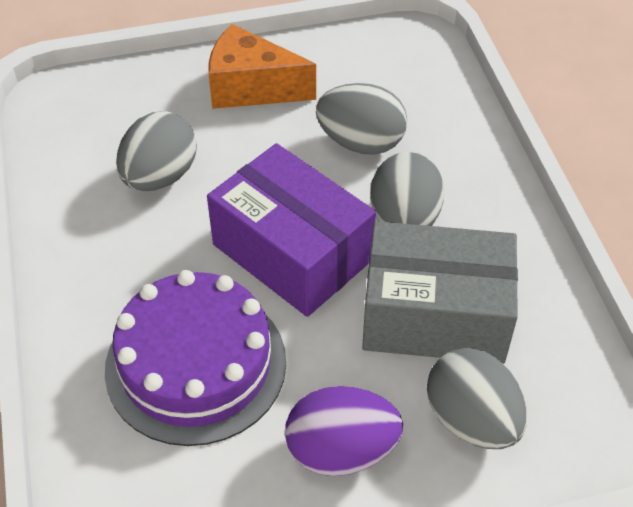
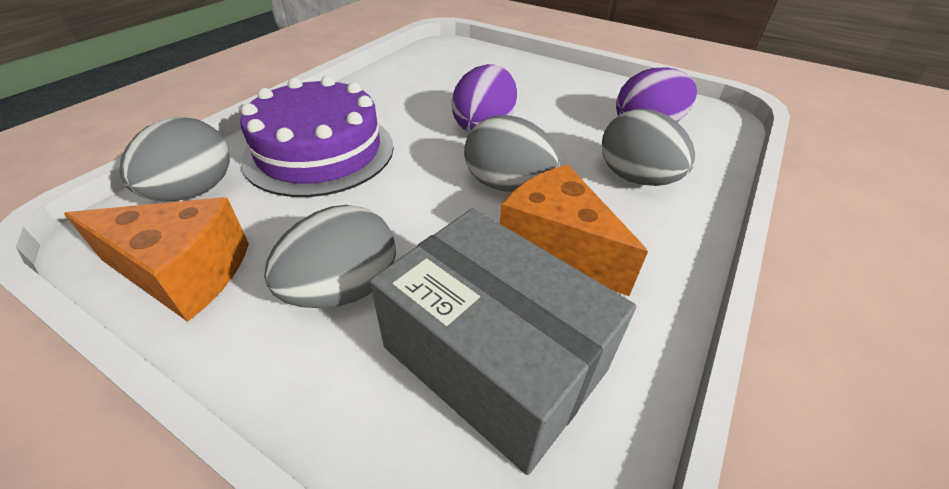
orange cheese: 1 -> 2
purple box: 1 -> 0
purple egg: 1 -> 2

